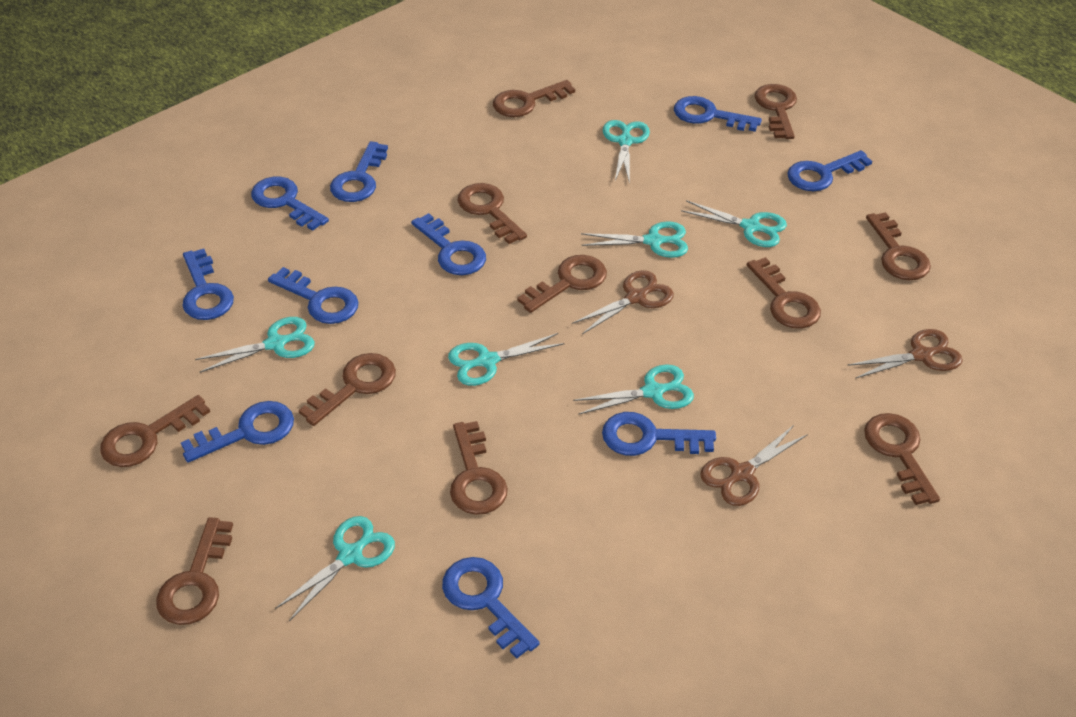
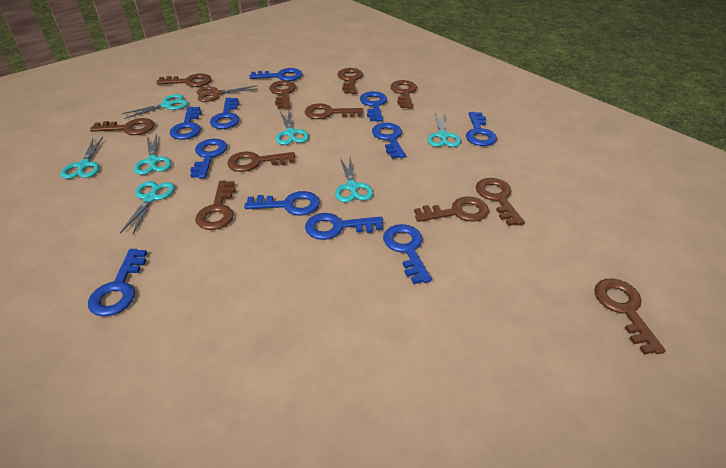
blue key: 10 -> 11
brown scissors: 3 -> 1

